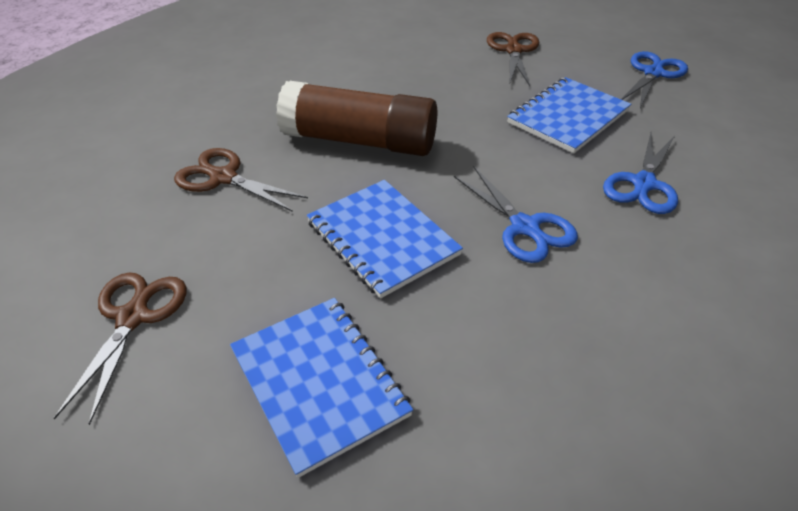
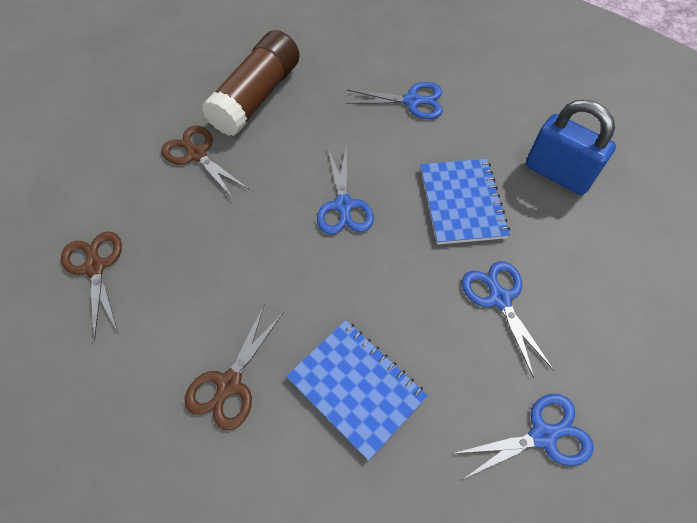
blue notebook: 3 -> 2
blue padlock: 0 -> 1
blue scissors: 3 -> 4

